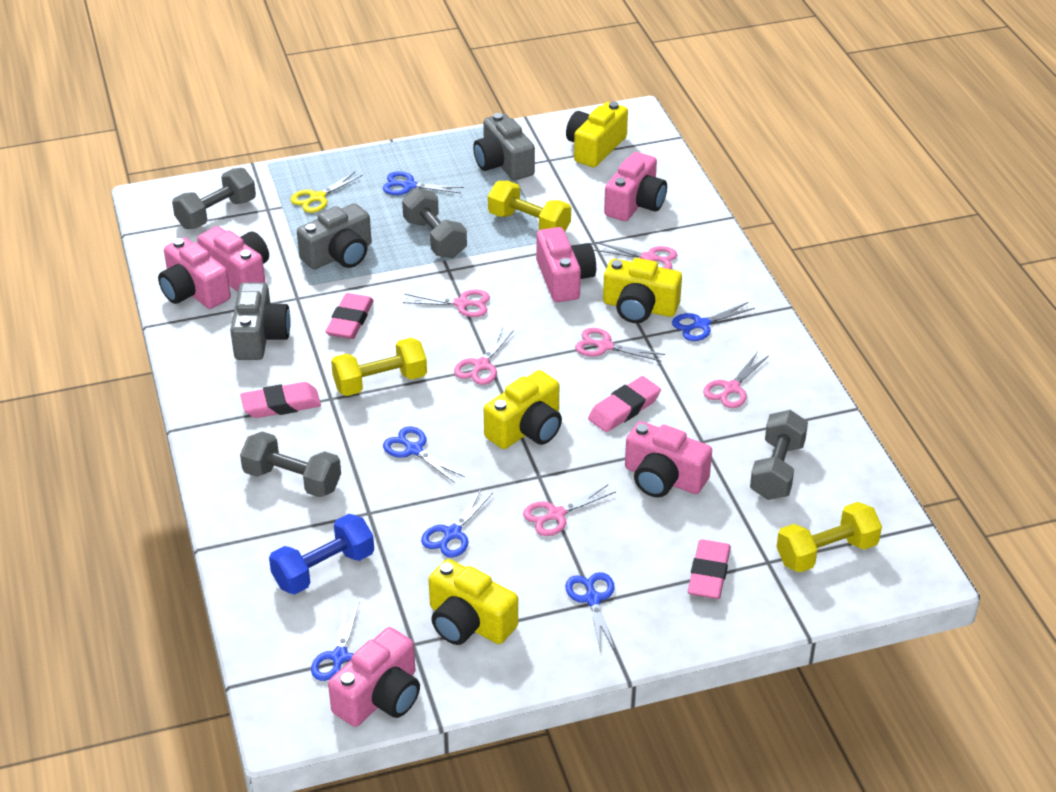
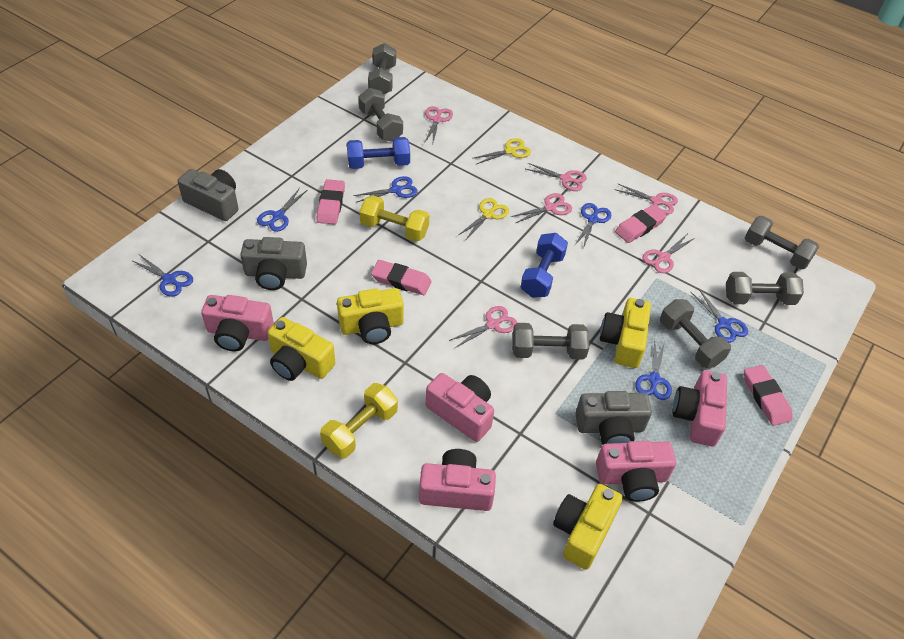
blue dumbbell: 1 -> 2
grey dumbbell: 4 -> 6
pink camera: 6 -> 5
yellow dumbbell: 3 -> 2
yellow scissors: 1 -> 2

